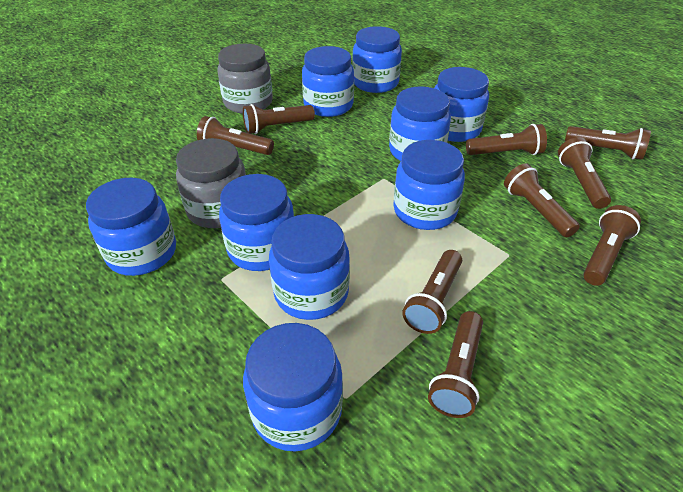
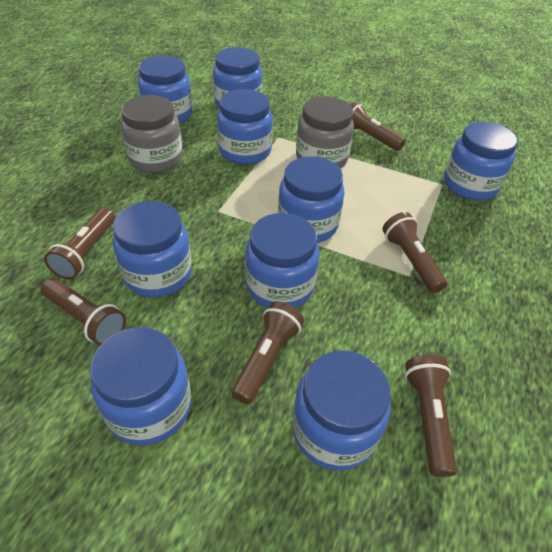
brown flashlight: 9 -> 6

